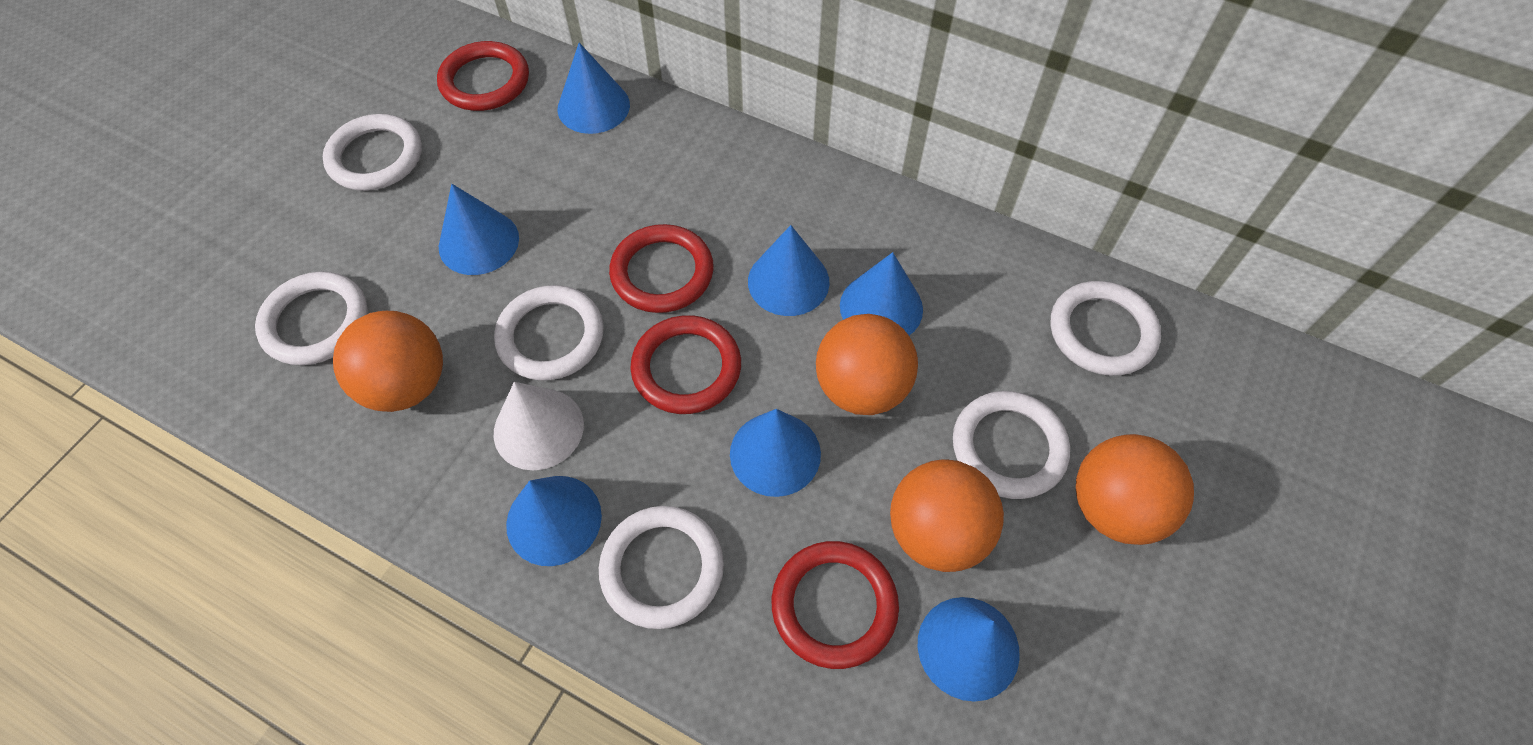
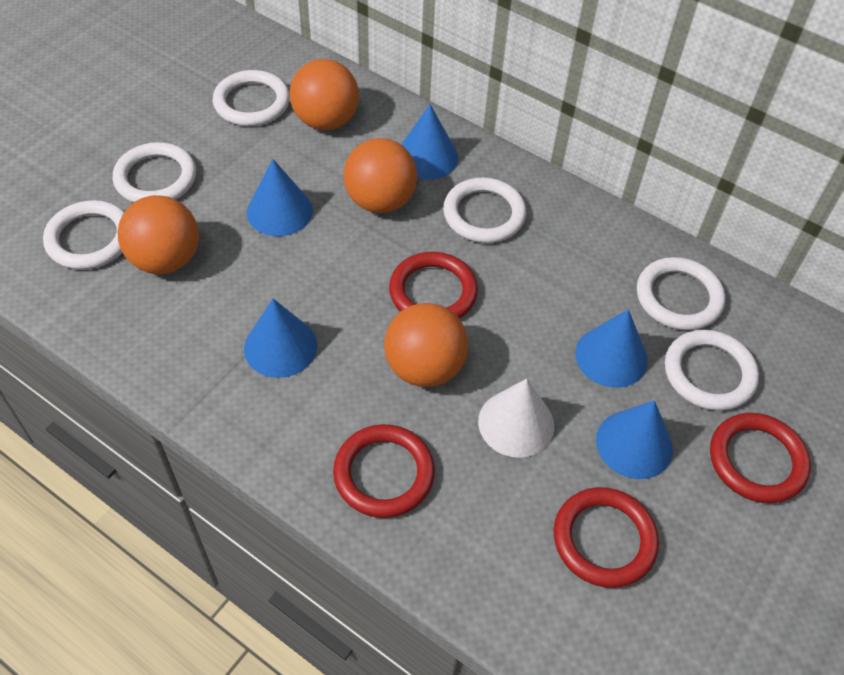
blue cone: 7 -> 5

